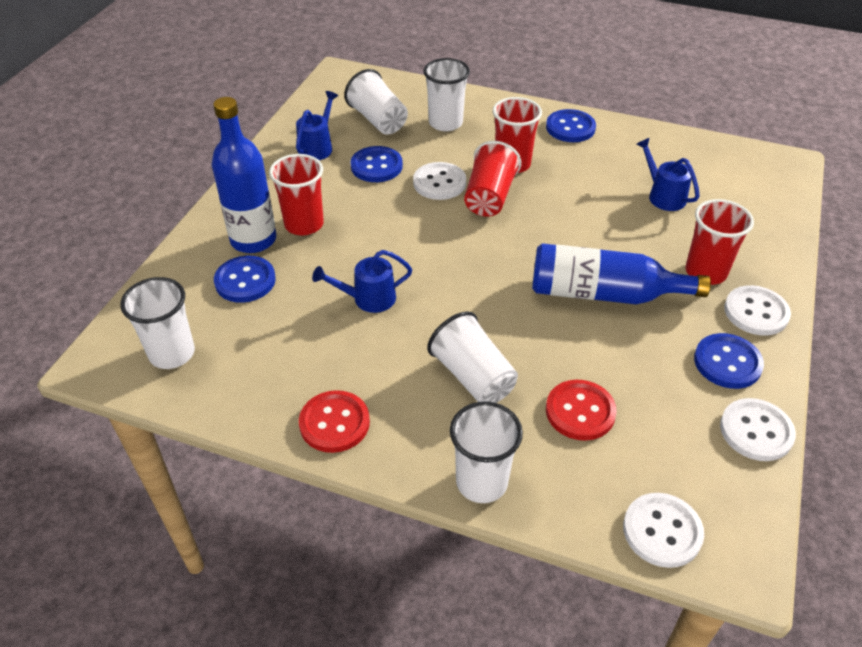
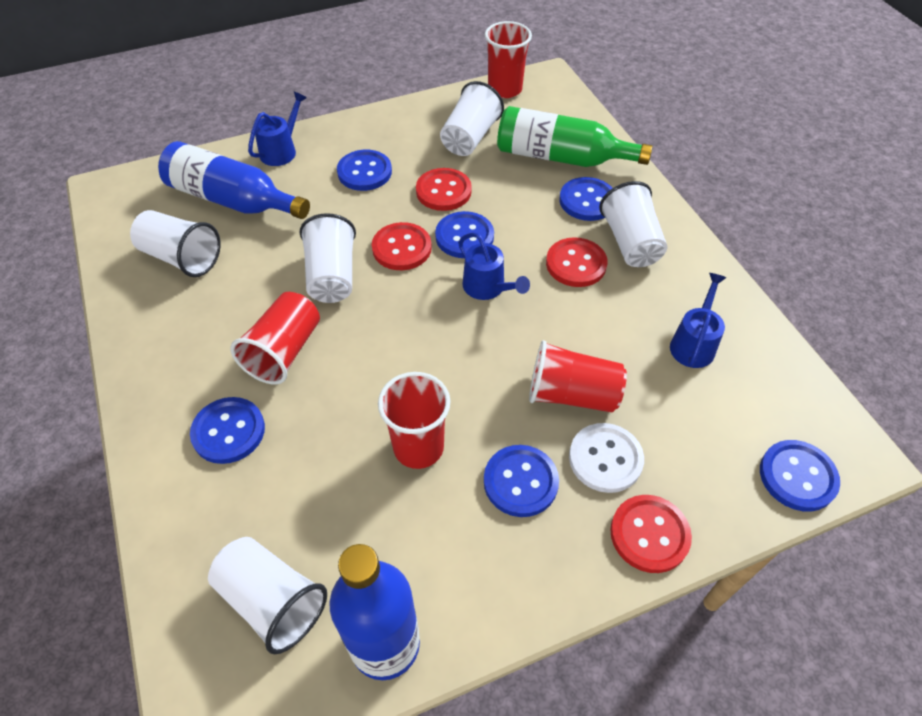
blue button: 4 -> 6
green bottle: 0 -> 1
red button: 2 -> 4
white button: 4 -> 1

